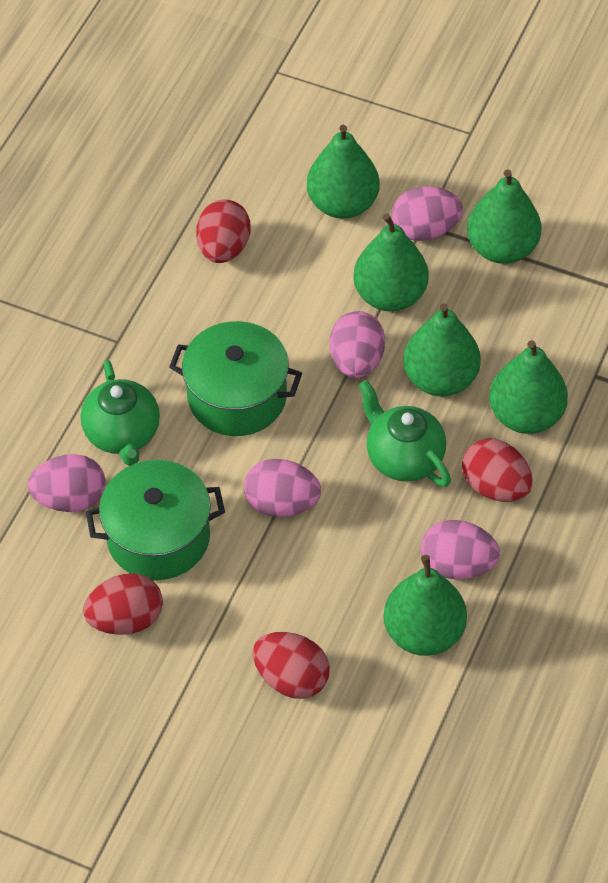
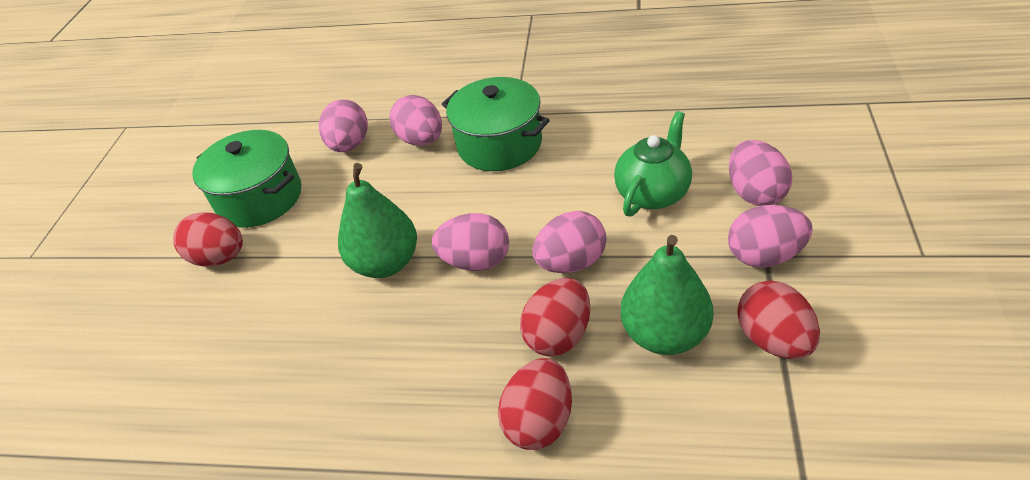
green pear: 6 -> 2
green teapot: 2 -> 1
pink egg: 5 -> 6

